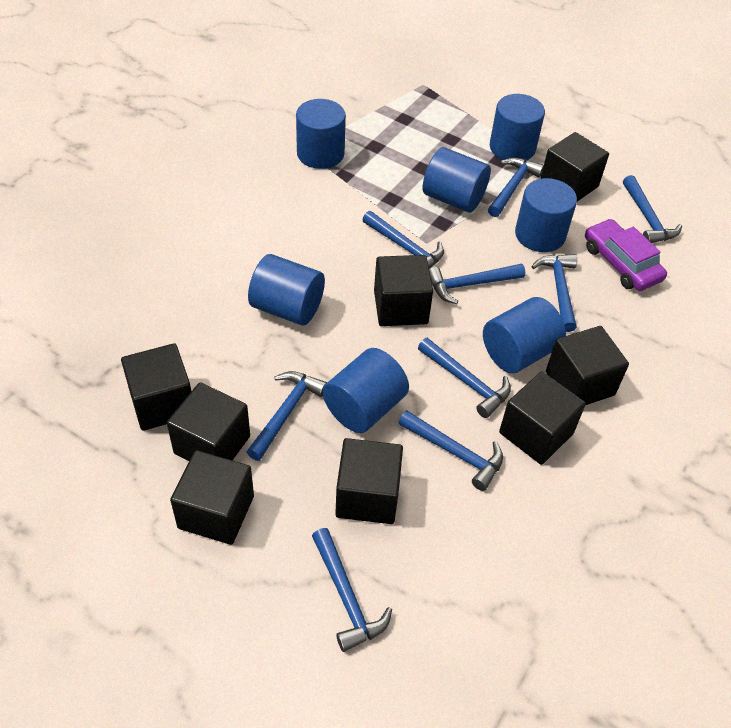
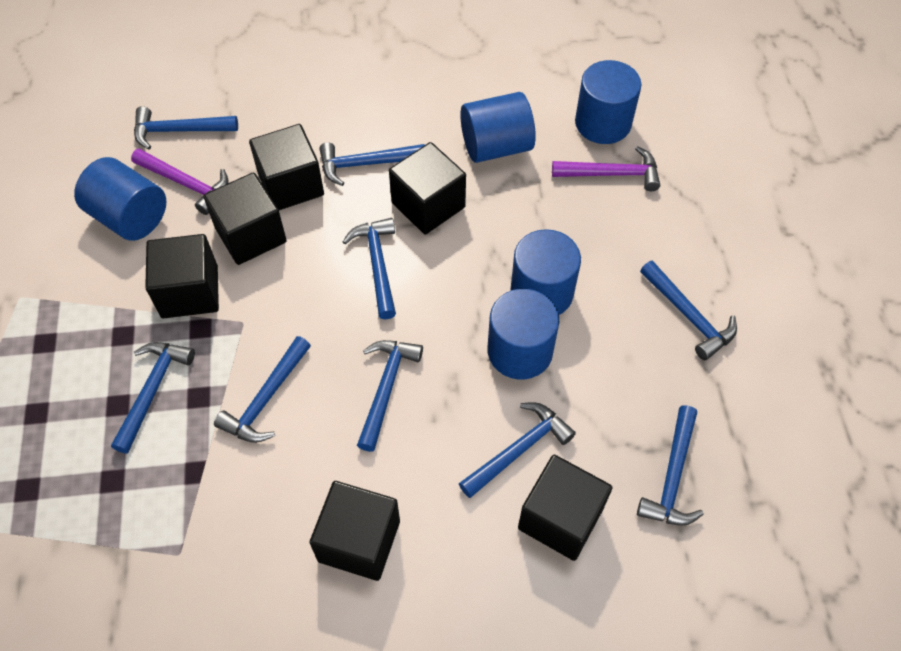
black cube: 8 -> 6
blue cylinder: 7 -> 5
purple car: 1 -> 0
purple hammer: 0 -> 2

